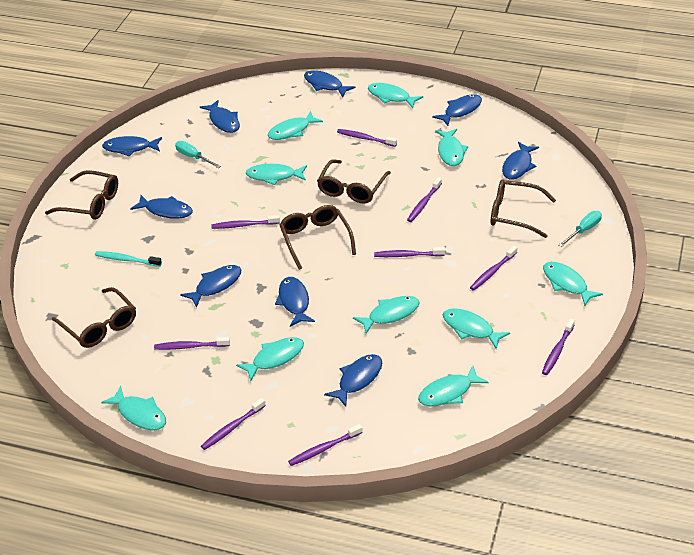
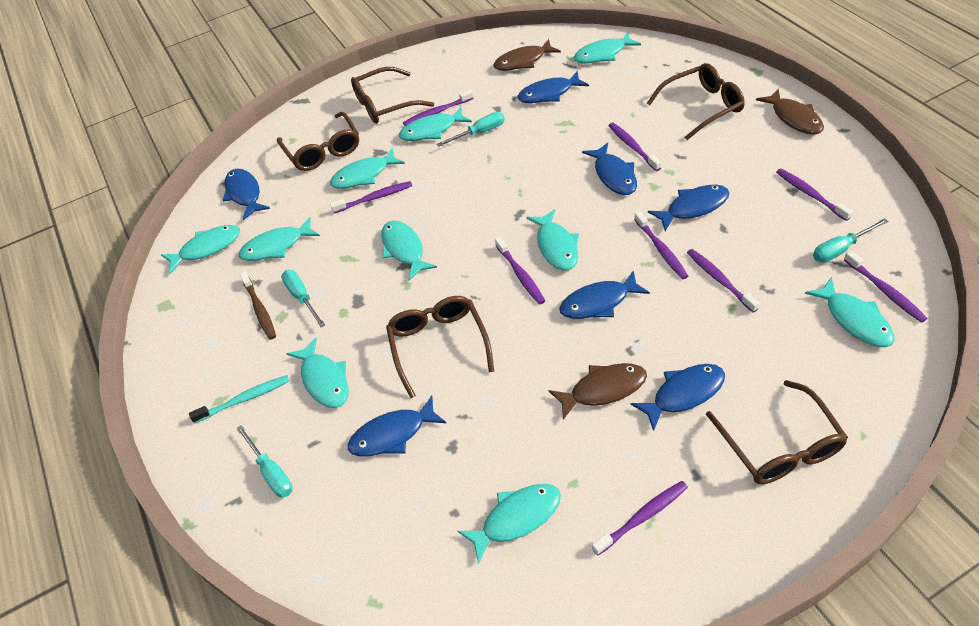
blue fish: 9 -> 7
brown fish: 0 -> 3
brown toothbrush: 0 -> 1
turquoise screwdriver: 2 -> 4

